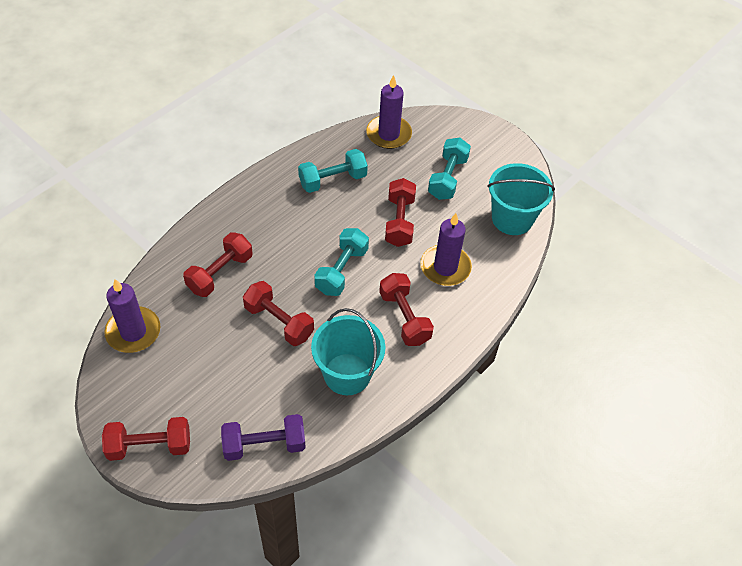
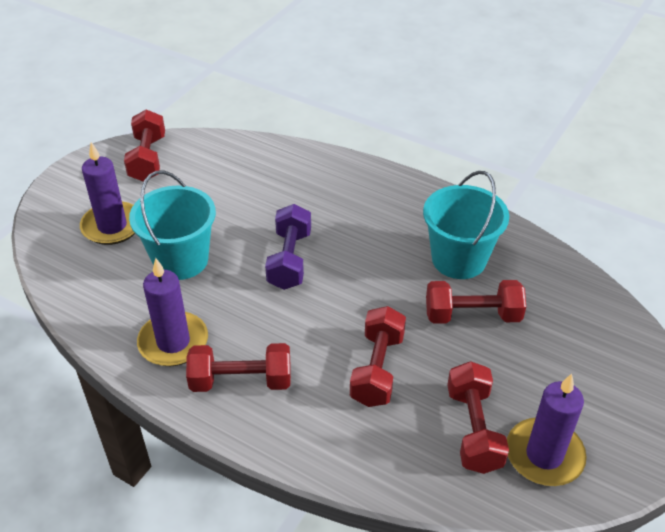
turquoise dumbbell: 3 -> 0

